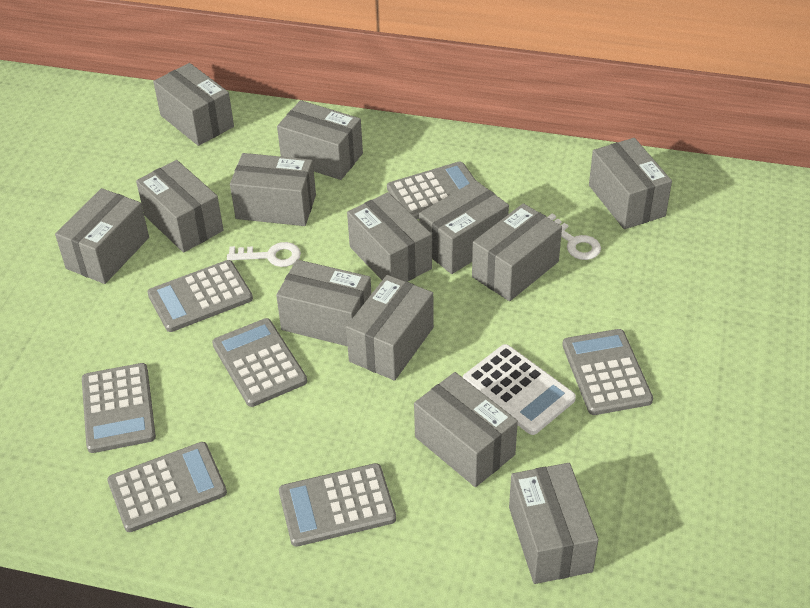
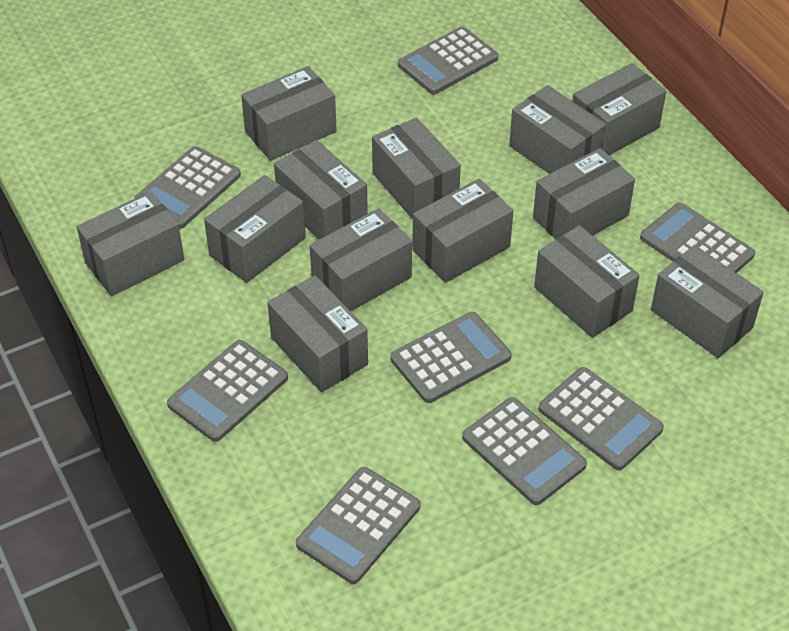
grey calculator: 7 -> 8
white calculator: 1 -> 0
white key: 2 -> 0

